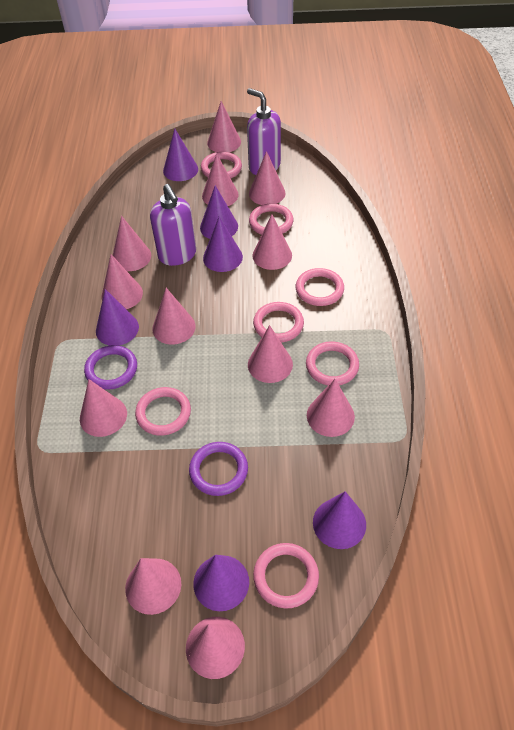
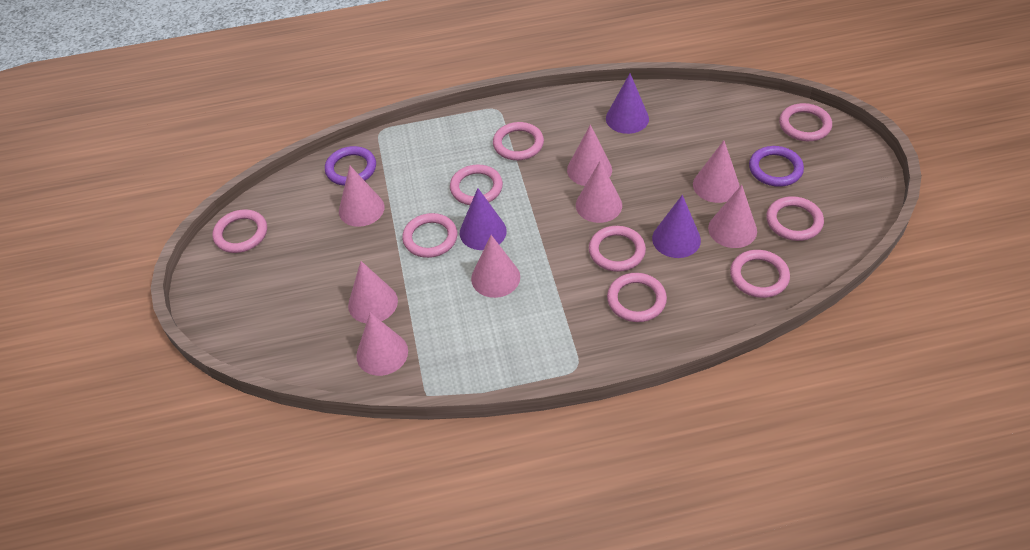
pink cone: 12 -> 8
pink ring: 7 -> 9
purple cone: 6 -> 3
purple soap dispenser: 2 -> 0

